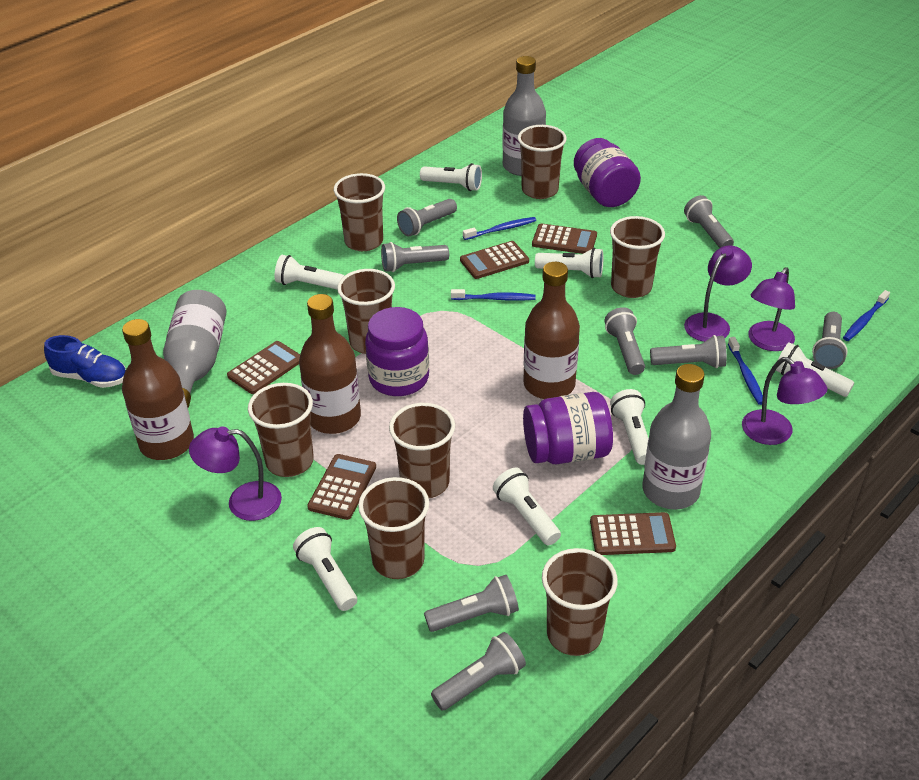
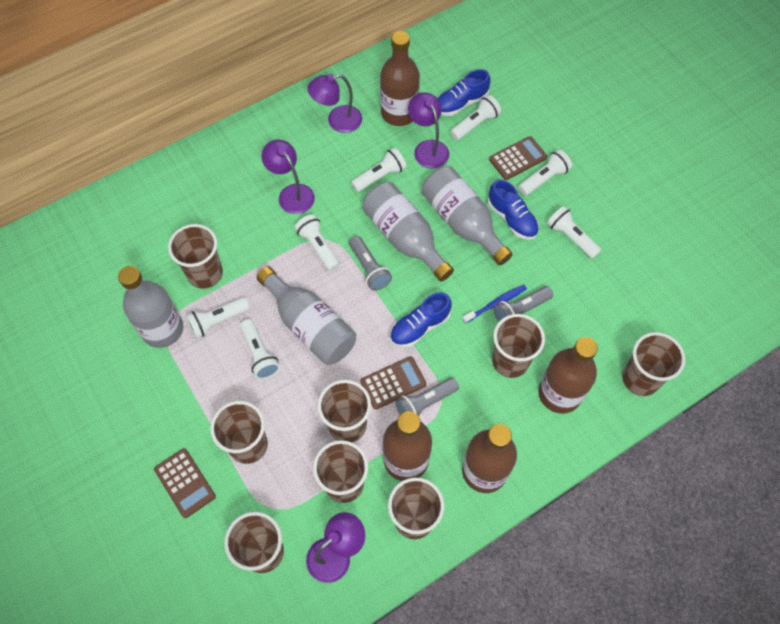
blue shoe: 1 -> 3
blue toothbrush: 4 -> 1
brown bottle: 3 -> 4
brown calculator: 5 -> 3
grey bottle: 3 -> 4
grey flashlight: 8 -> 3
purple jar: 3 -> 0

